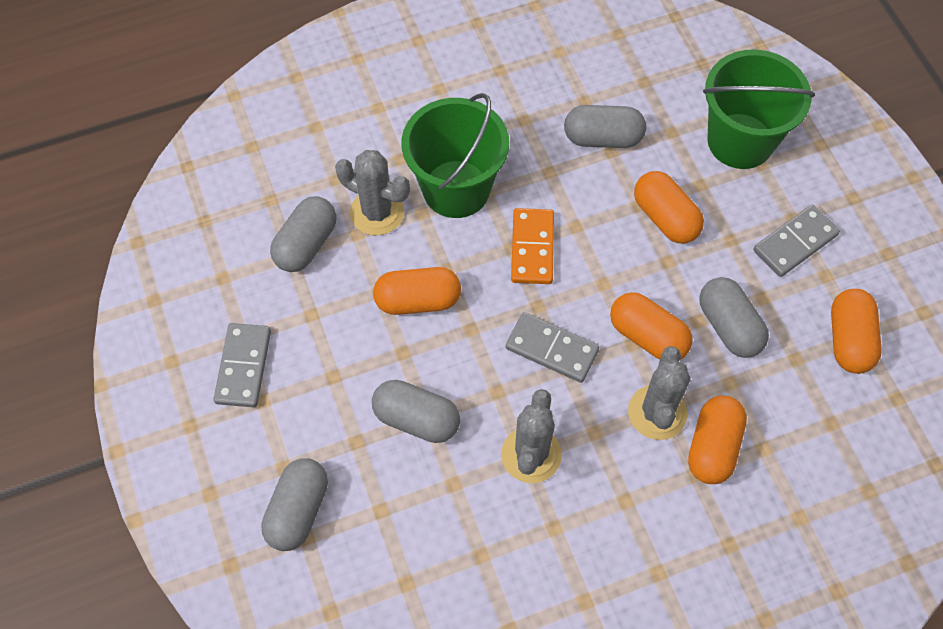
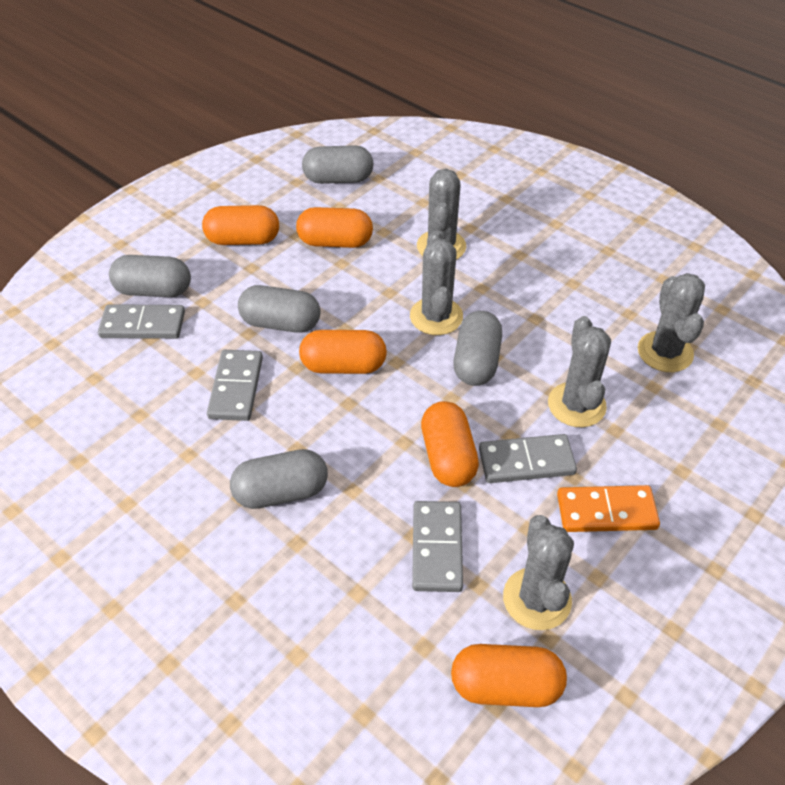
green bucket: 2 -> 0
grey cactus: 3 -> 5
grey domino: 3 -> 4

